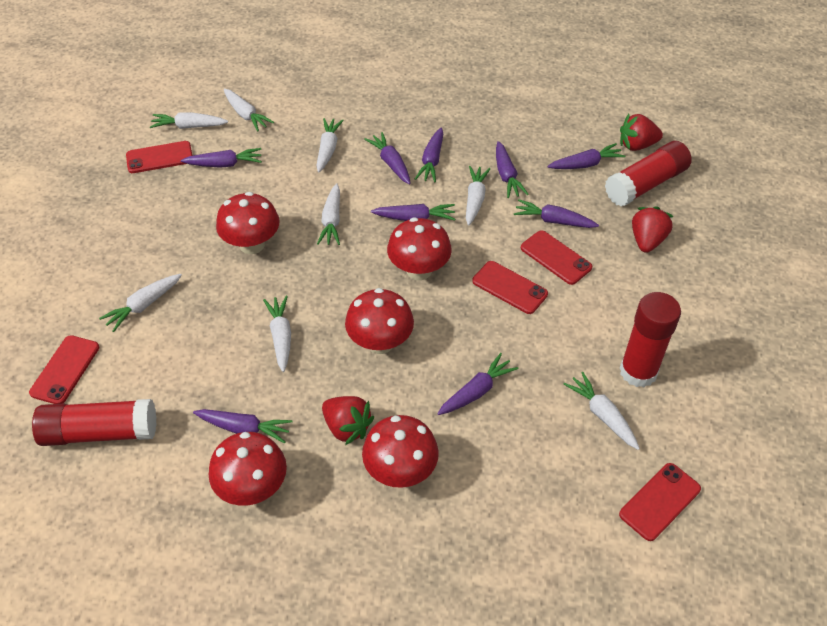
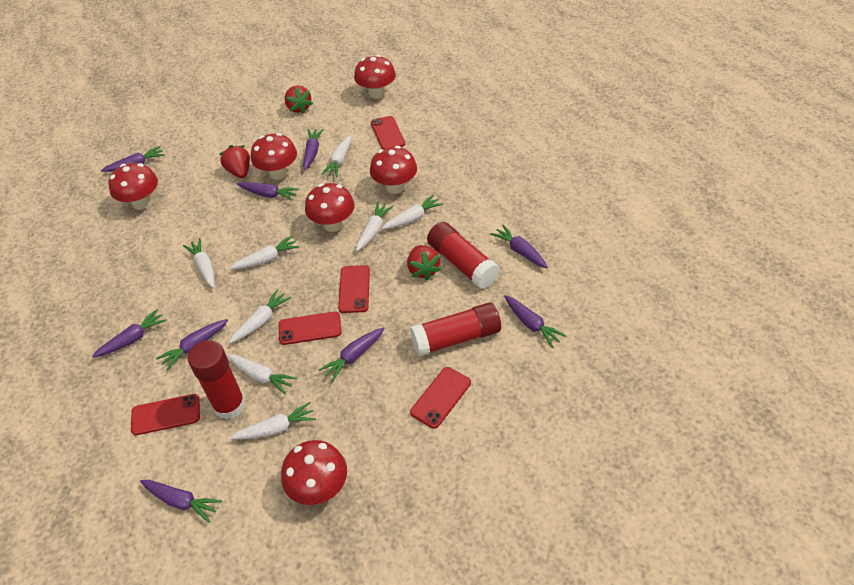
red mushroom: 5 -> 6

